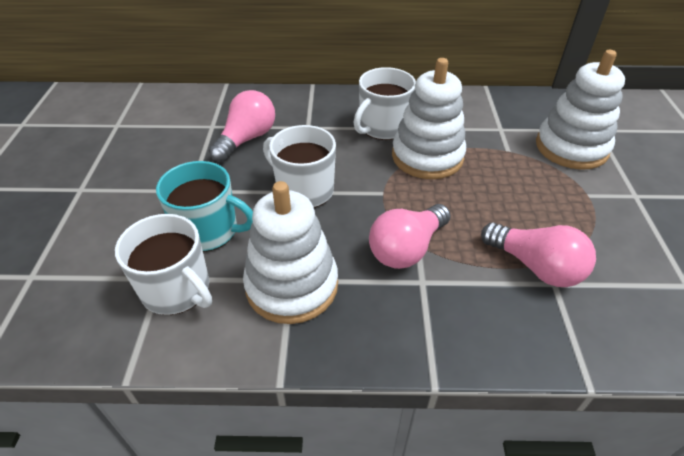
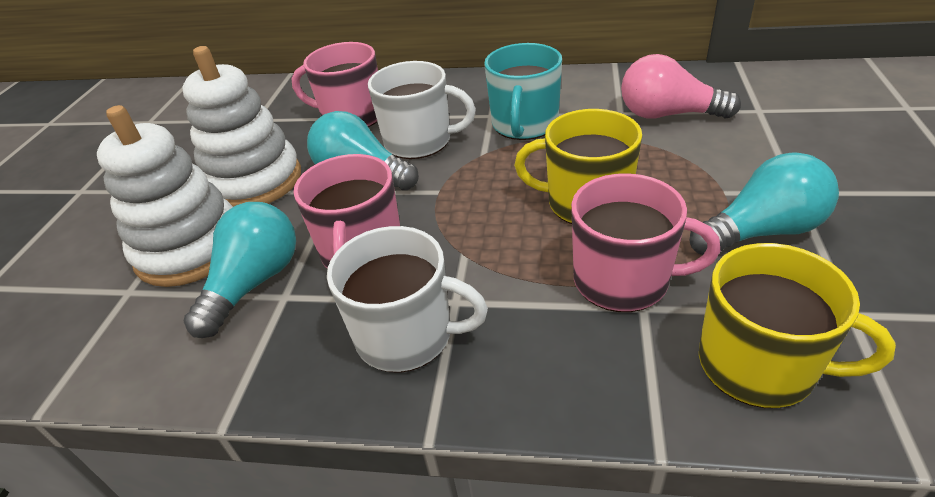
pink light bulb: 3 -> 1
pink mug: 0 -> 3
turquoise light bulb: 0 -> 3
white mug: 3 -> 2
white stacking toy: 3 -> 2
yellow mug: 0 -> 2

